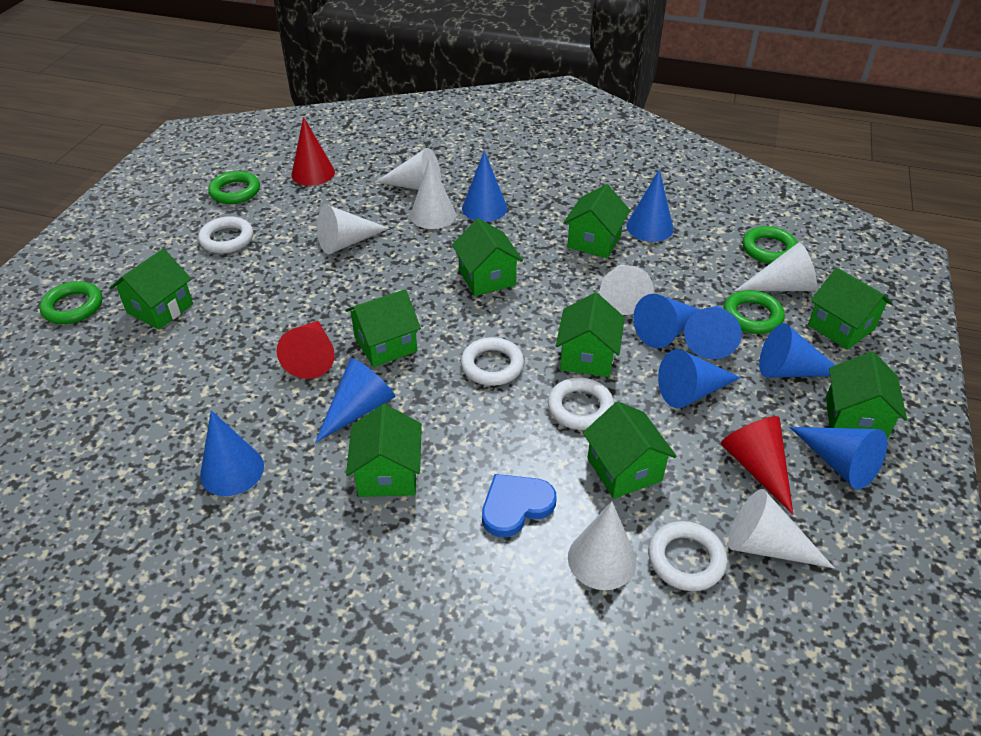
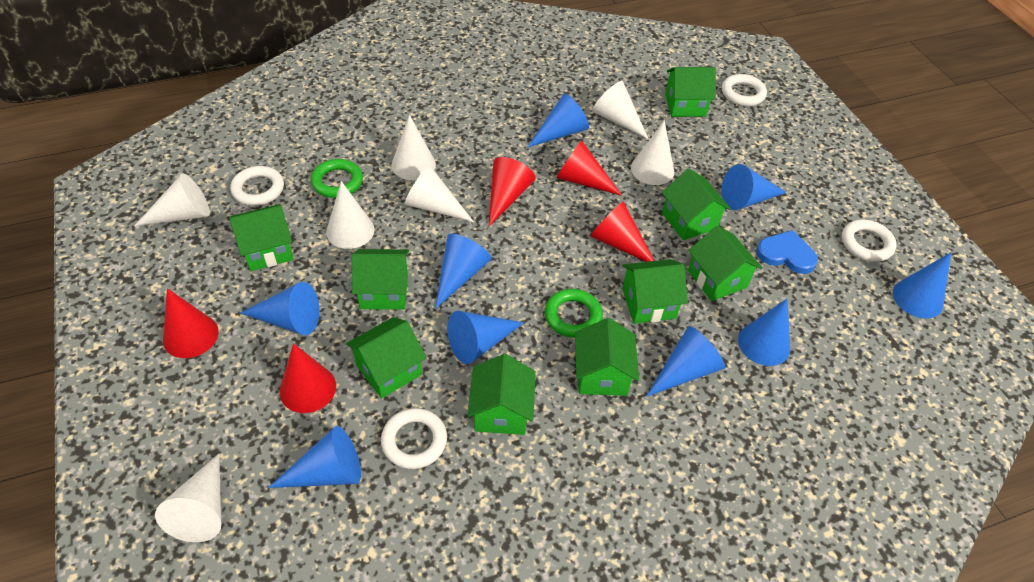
green ring: 4 -> 2
red cone: 3 -> 5

